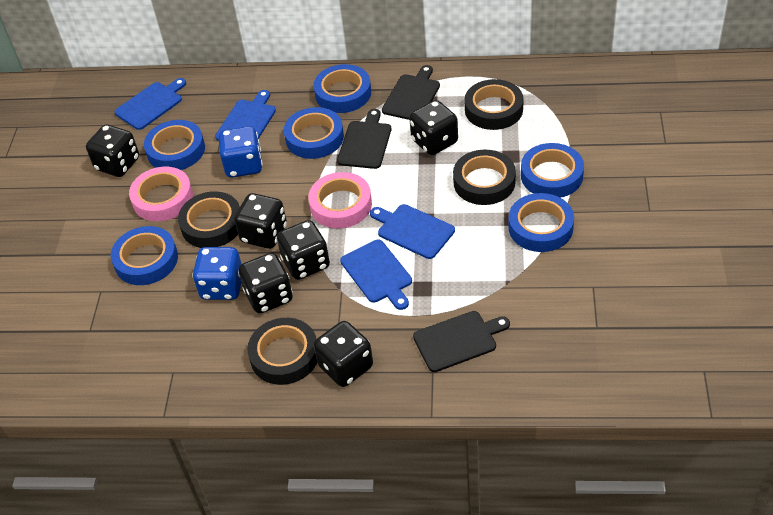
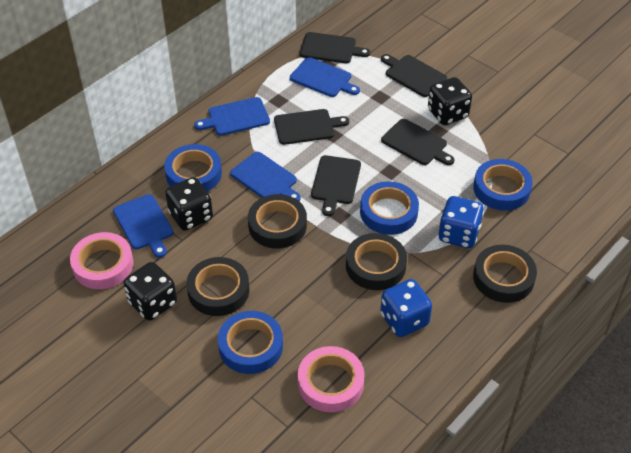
black cutting board: 3 -> 5
black dice: 6 -> 3
blue tape: 6 -> 4

